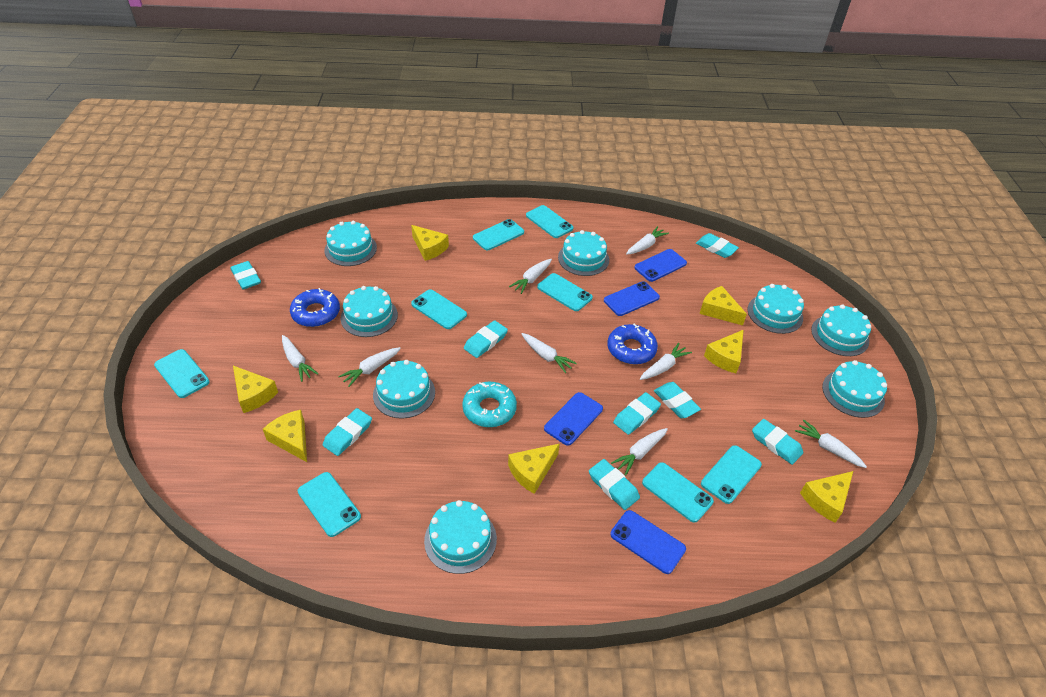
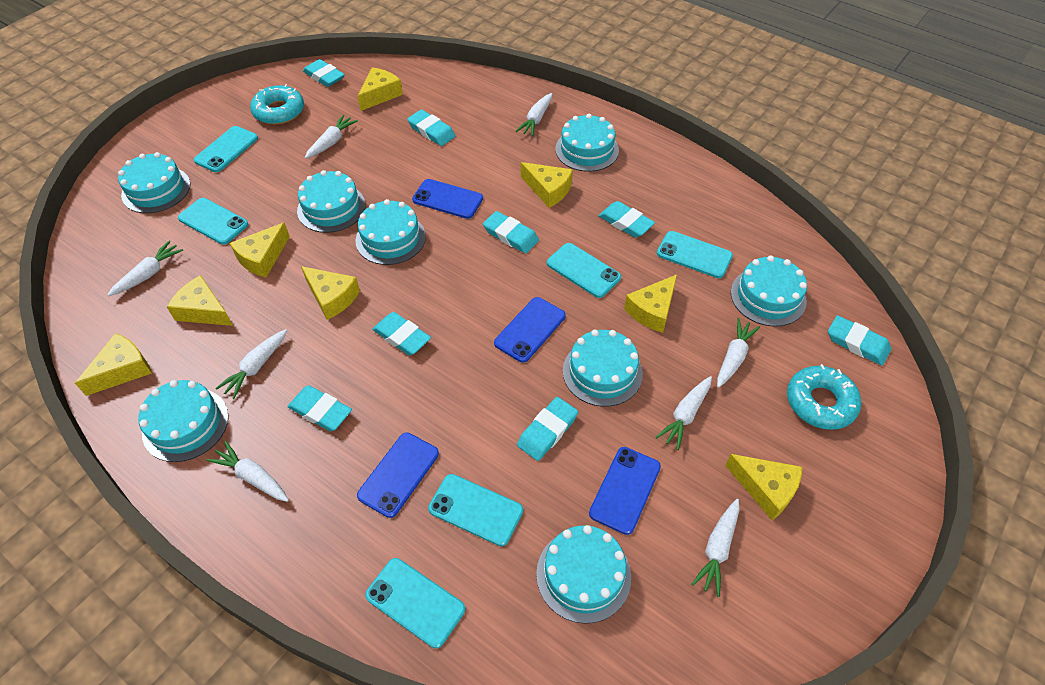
blue donut: 2 -> 0
turquoise donut: 1 -> 2
turquoise phone: 8 -> 6
yellow cheese: 7 -> 8

